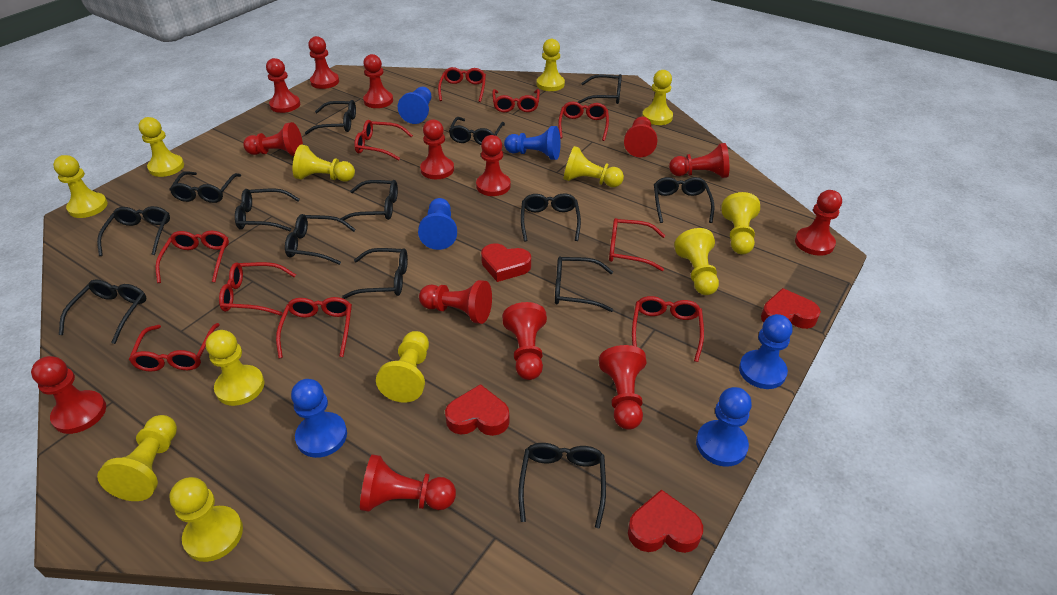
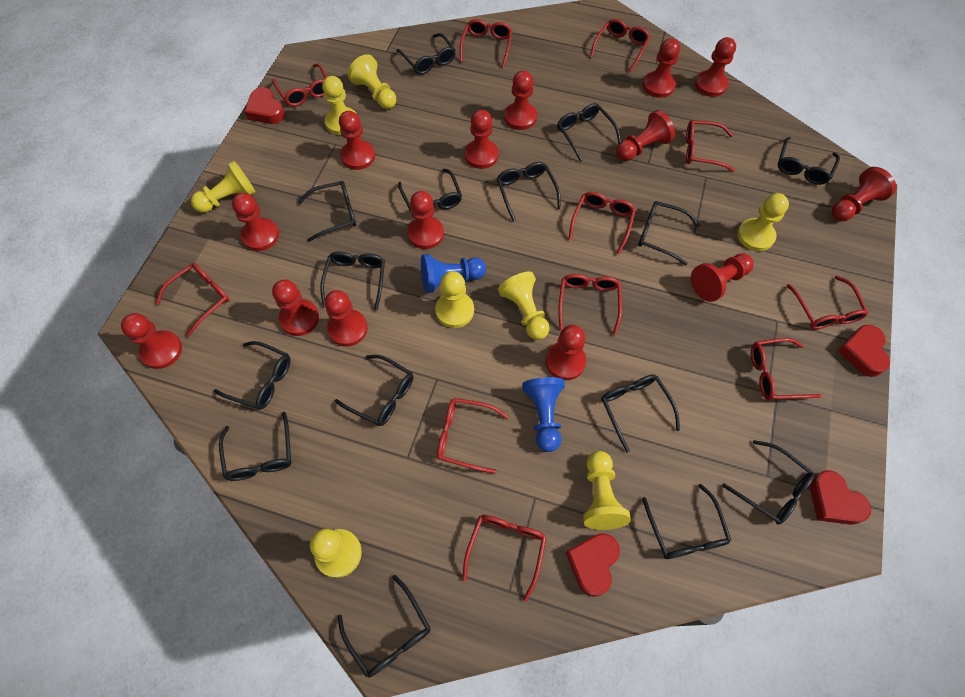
black glasses: 14 -> 15
blue pawn: 6 -> 2
red glasses: 10 -> 11
yellow pawn: 12 -> 8

